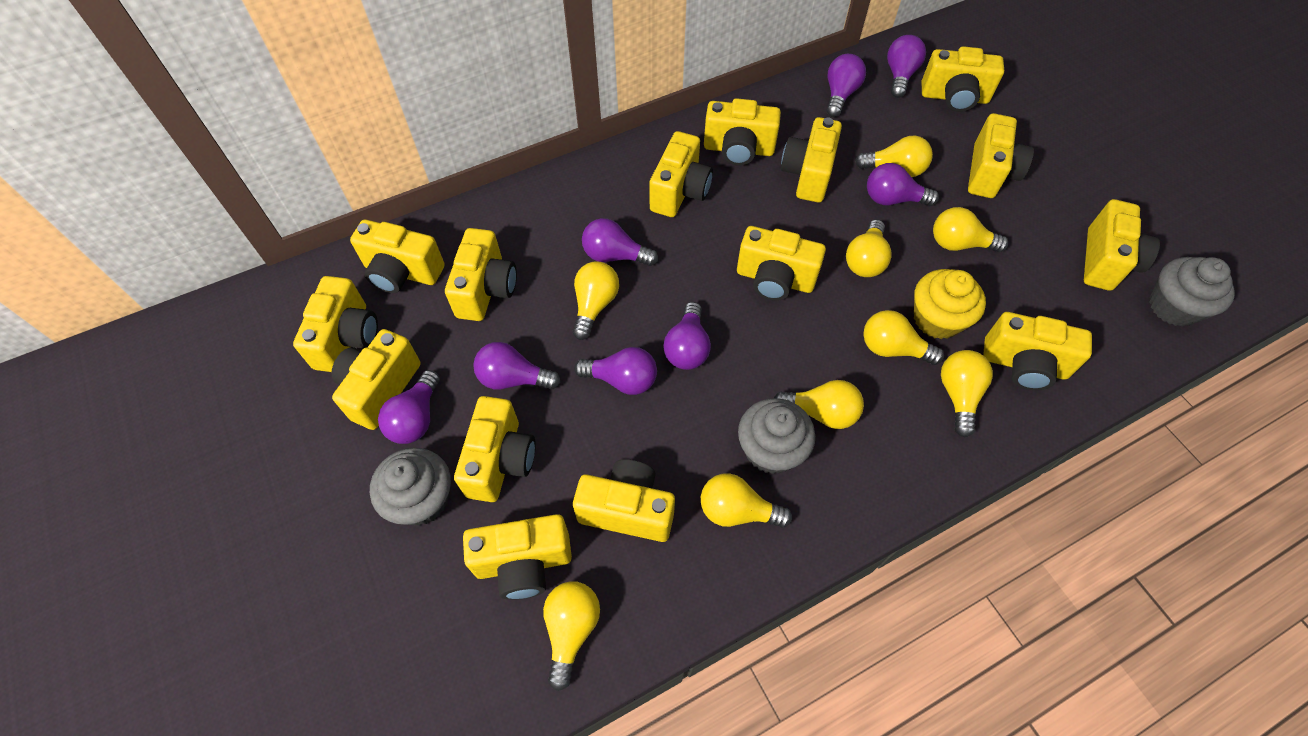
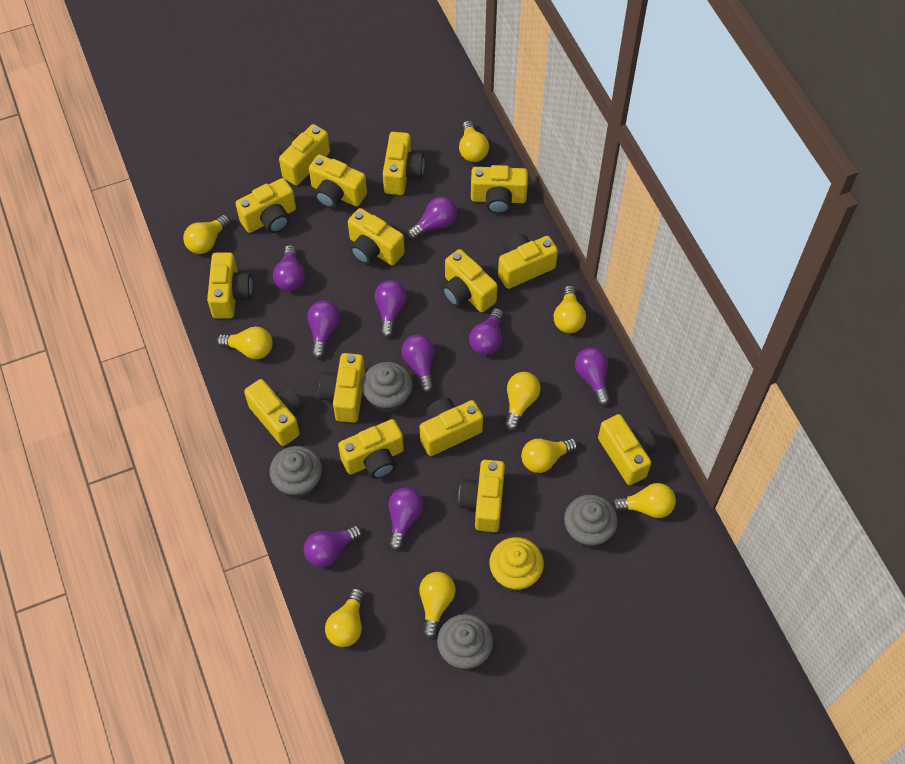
grey cupcake: 3 -> 4
purple light bulb: 8 -> 9

